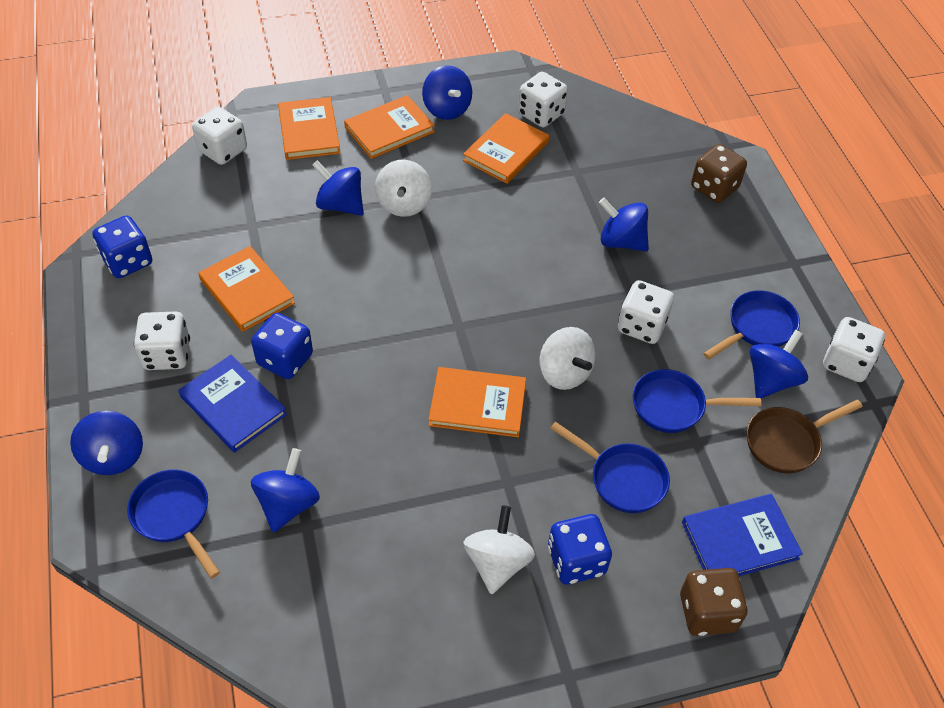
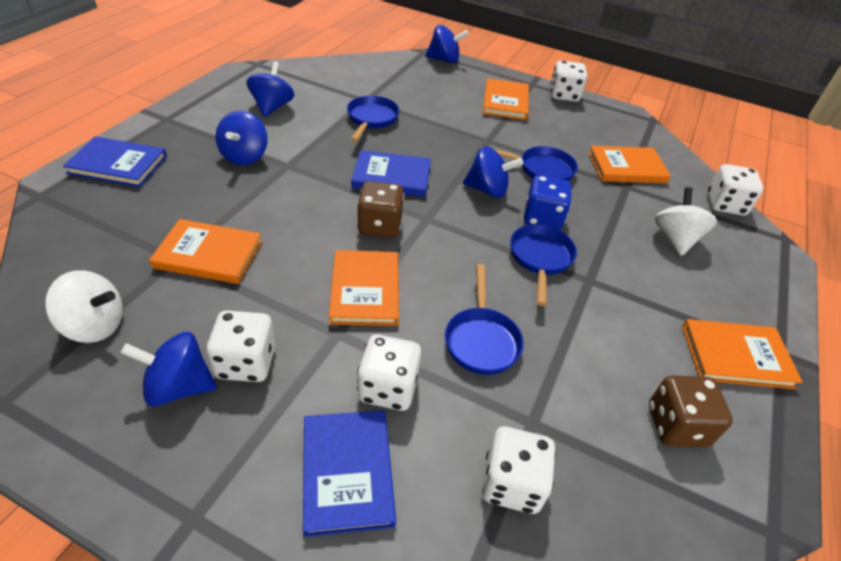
blue book: 2 -> 3
blue dice: 3 -> 1
blue spinning top: 6 -> 5
brown pan: 1 -> 0
white spinning top: 3 -> 2

